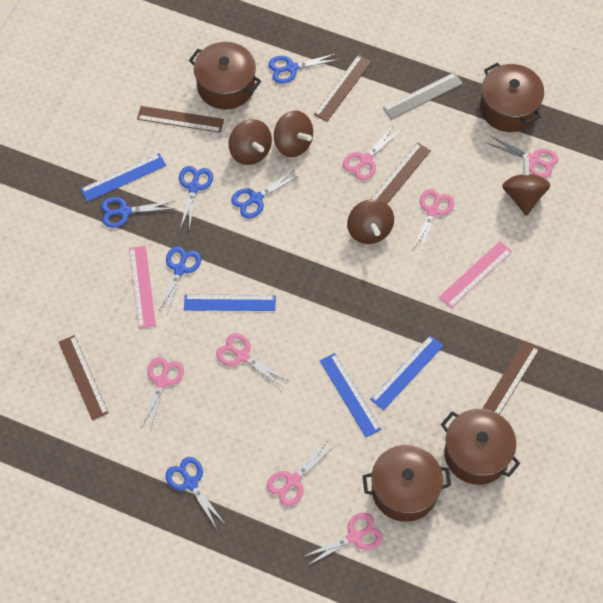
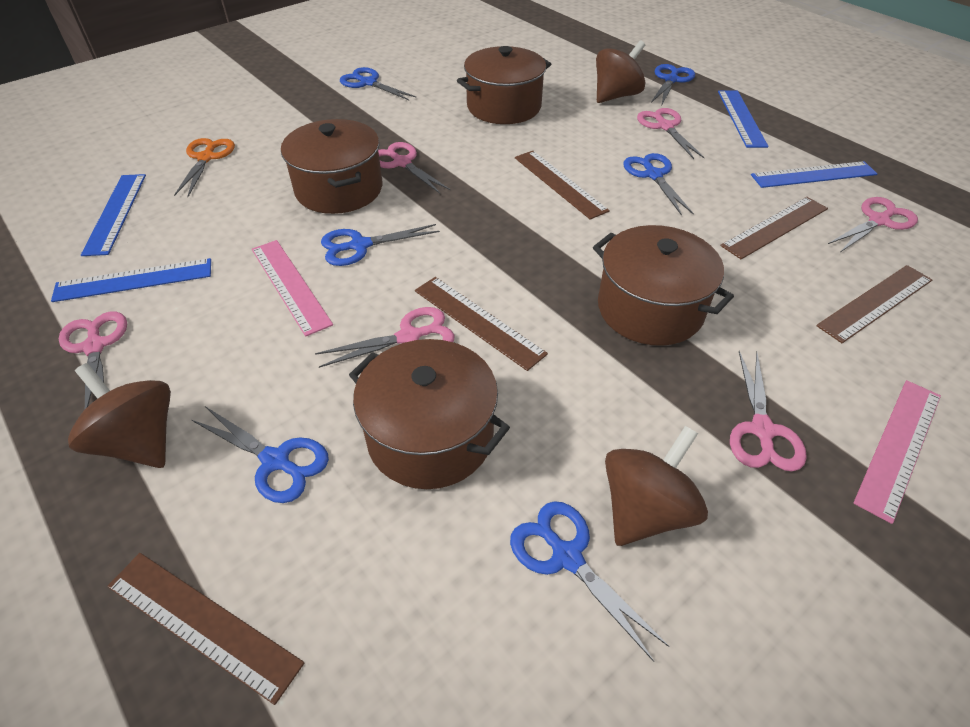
brown spinning top: 4 -> 3
grey ruler: 1 -> 0
orange scissors: 0 -> 1
pink scissors: 7 -> 6

